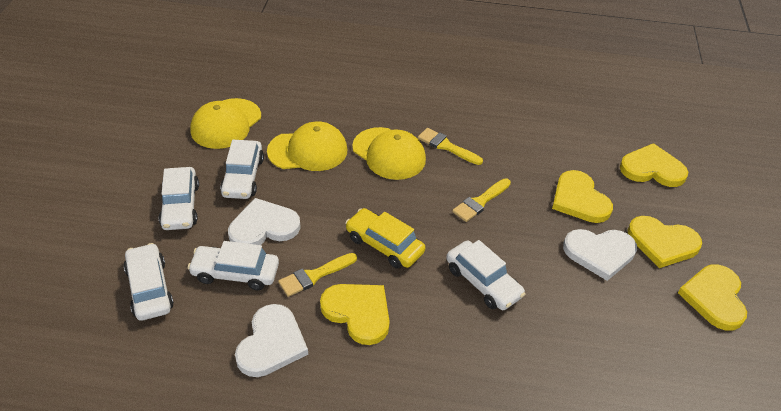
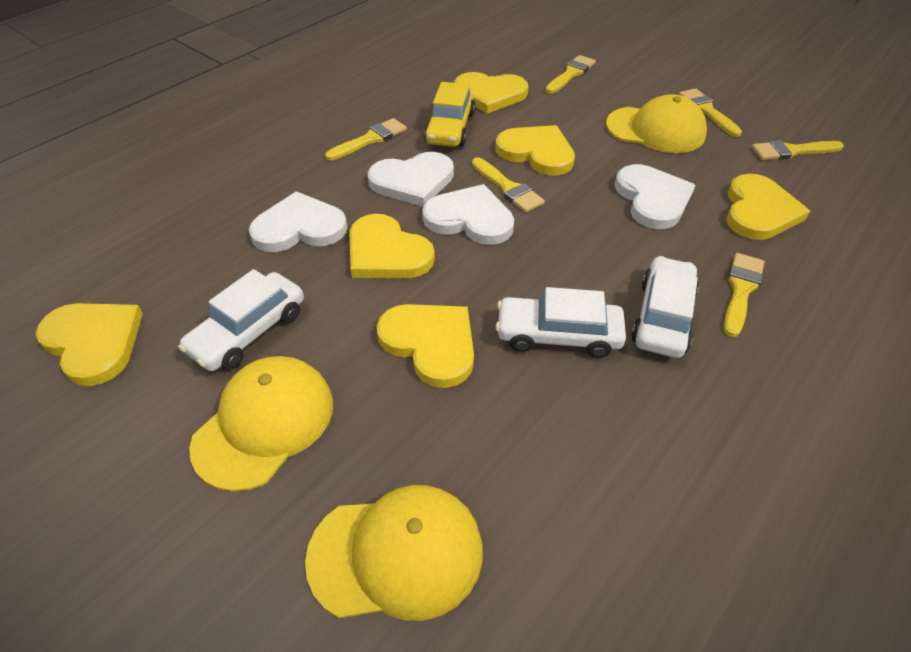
white car: 5 -> 3
white heart: 3 -> 4
yellow brush: 3 -> 6
yellow heart: 5 -> 6

